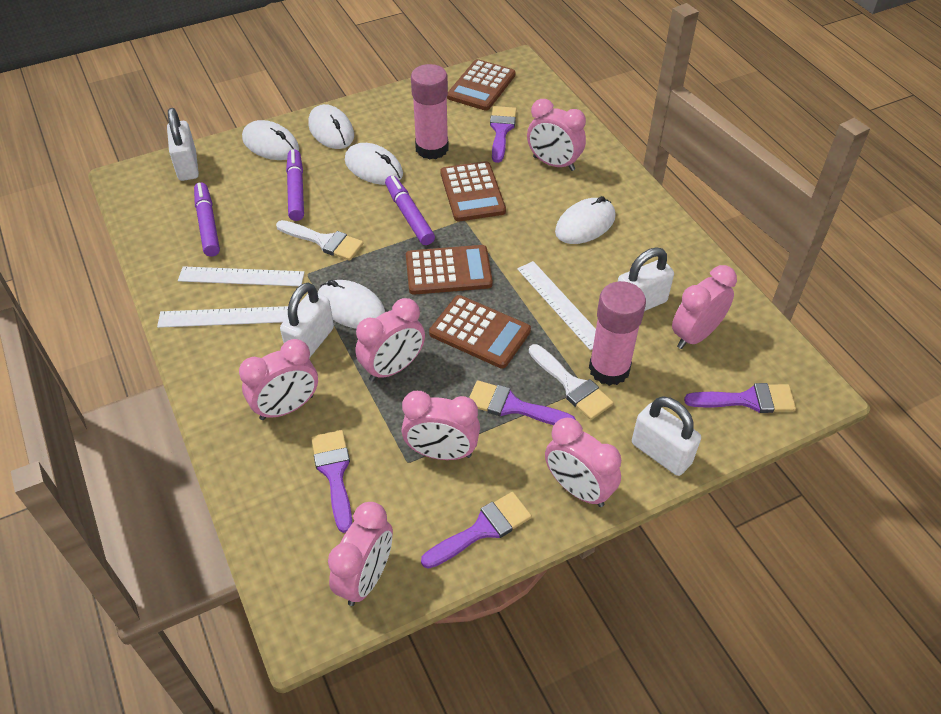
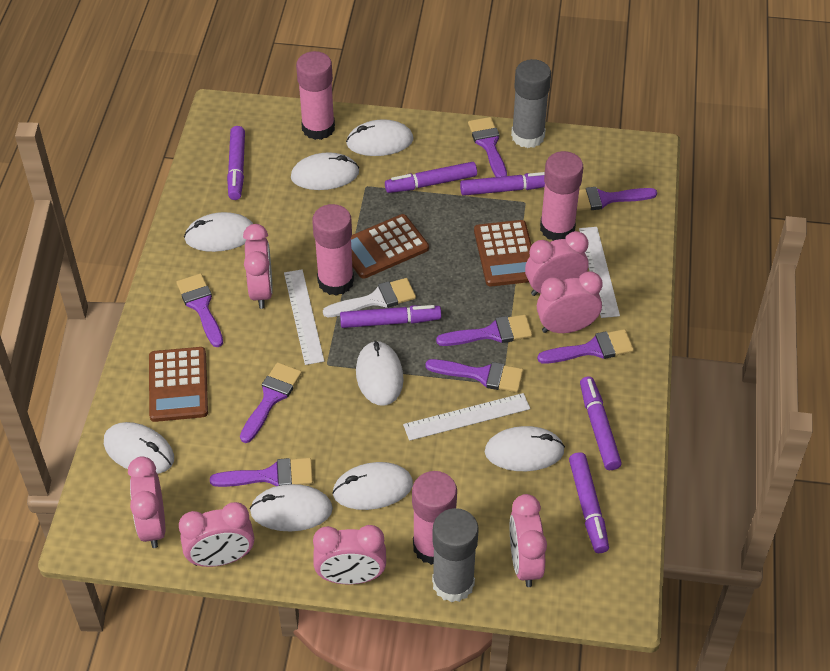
brown calculator: 4 -> 3
grey glue stick: 0 -> 2
pink glue stick: 2 -> 4
purple brush: 5 -> 8
purple marker: 3 -> 6
white brush: 2 -> 1
white mouse: 5 -> 8
white padlock: 4 -> 0

